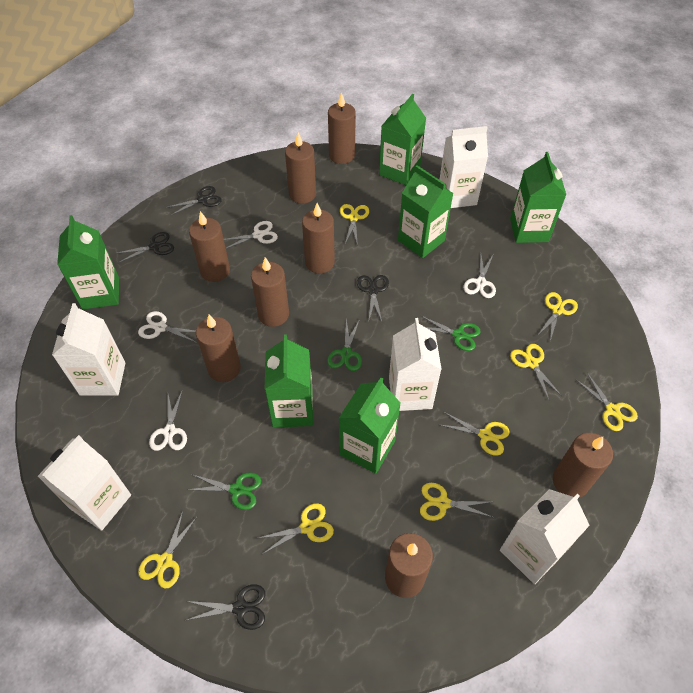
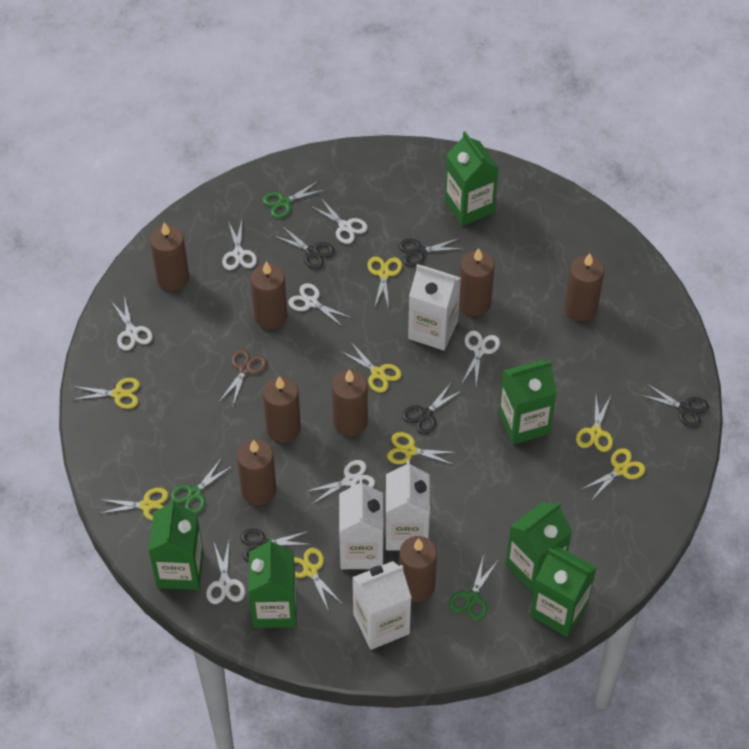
black scissors: 4 -> 5
brown scissors: 0 -> 1
white carton: 5 -> 4
white scissors: 4 -> 7

